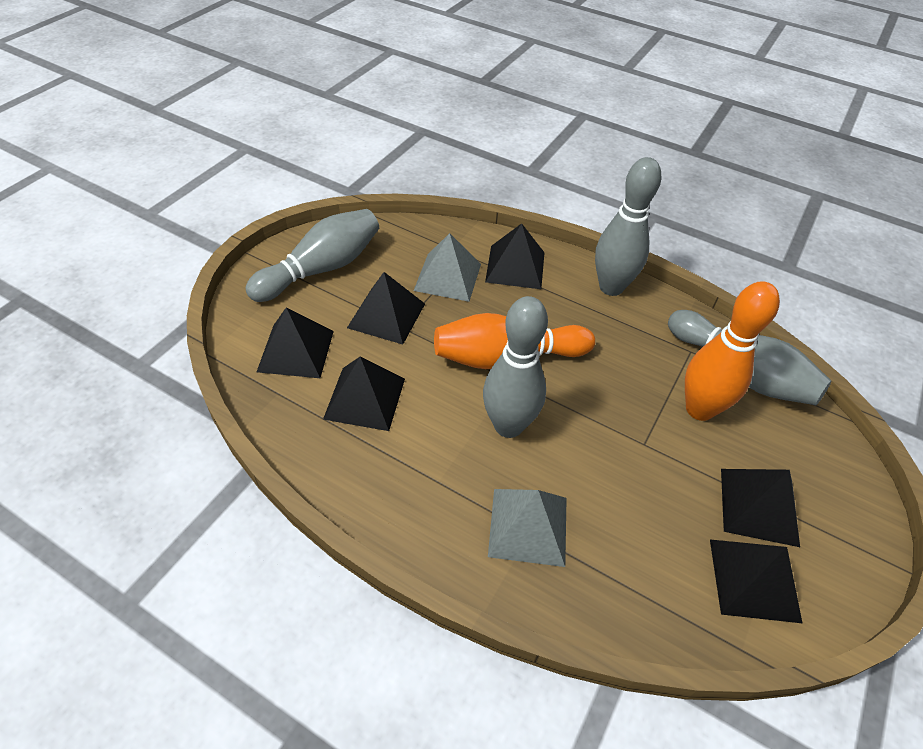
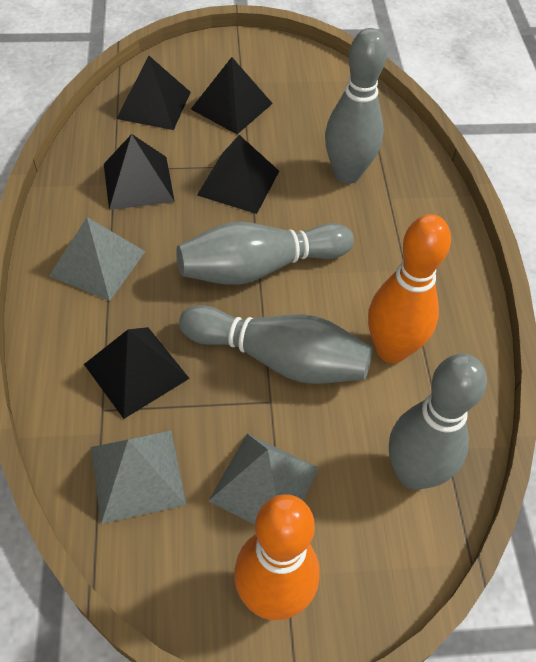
black pyramid: 6 -> 5
grey pyramid: 2 -> 3

